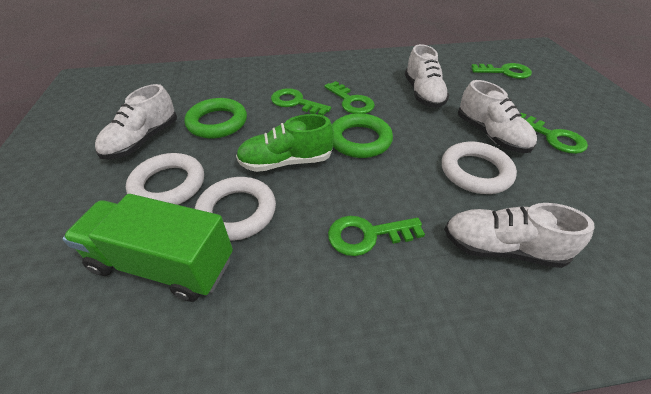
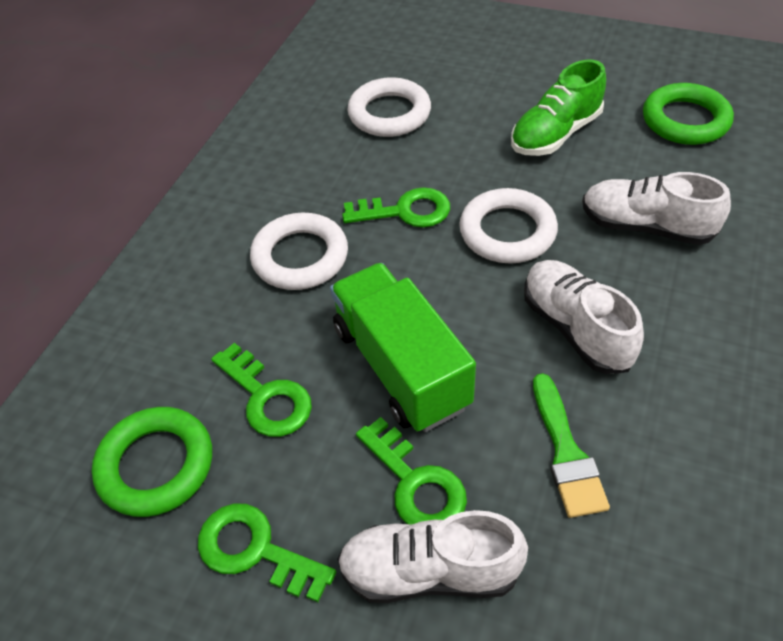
green brush: 0 -> 1
green key: 5 -> 4
white shoe: 4 -> 3

